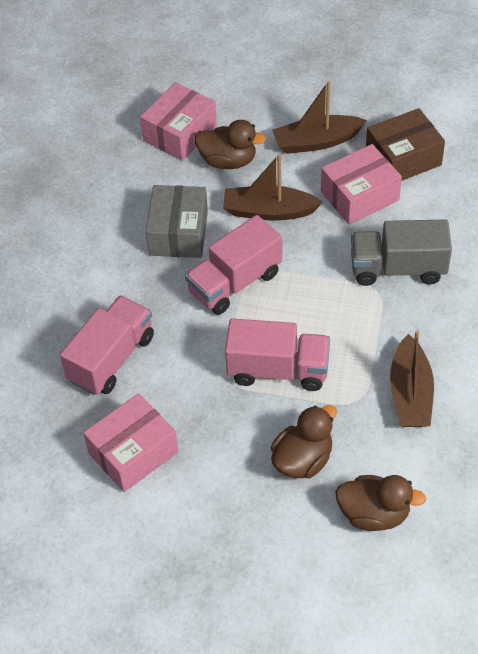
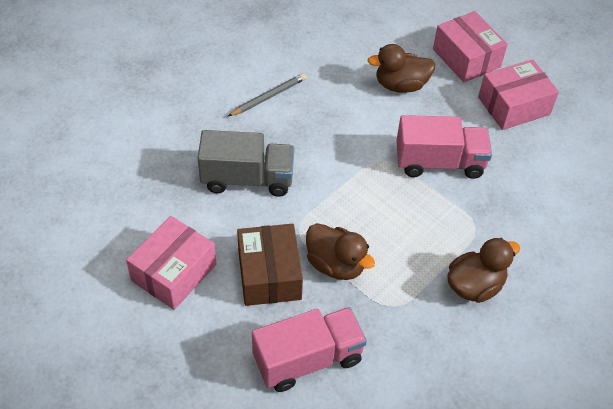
brown boat: 3 -> 0
grey box: 1 -> 0
grey pencil: 0 -> 1
pink truck: 3 -> 2

